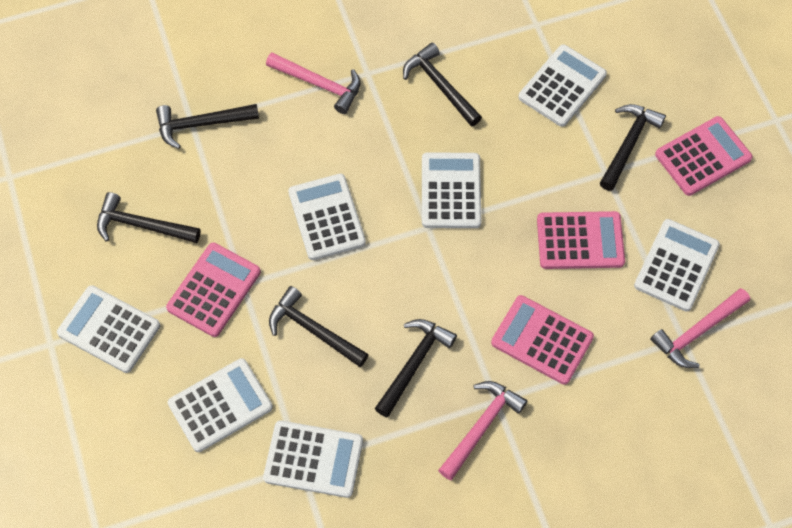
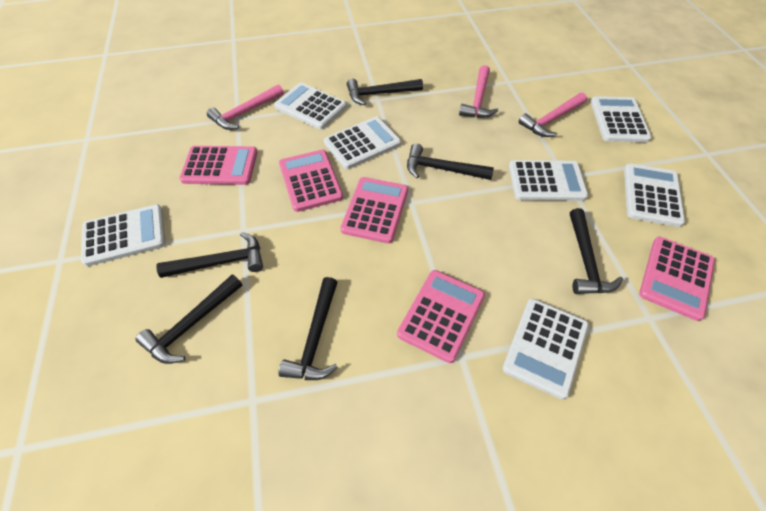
pink calculator: 4 -> 5

